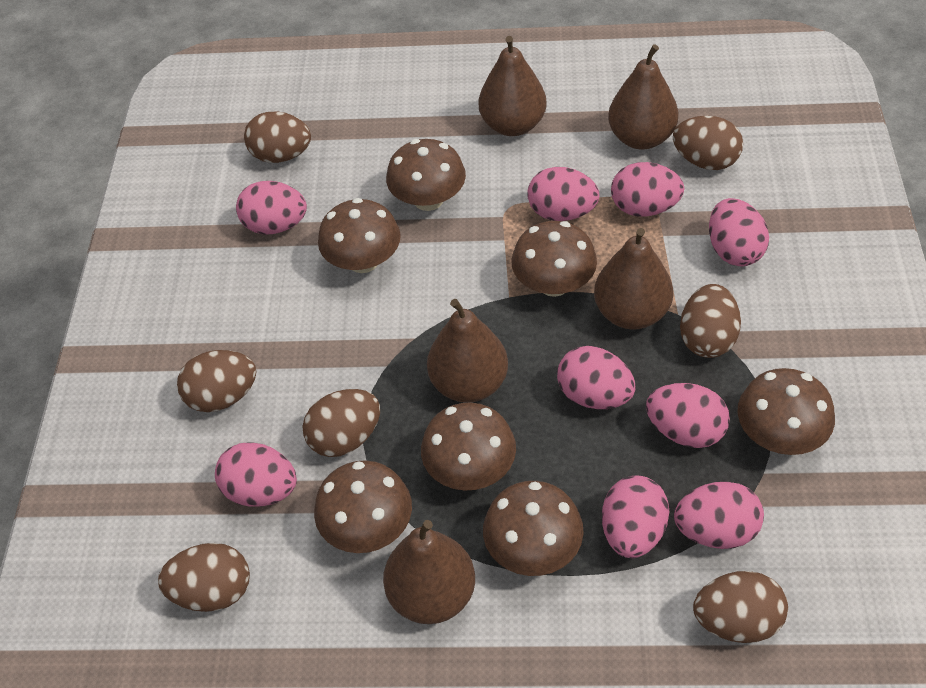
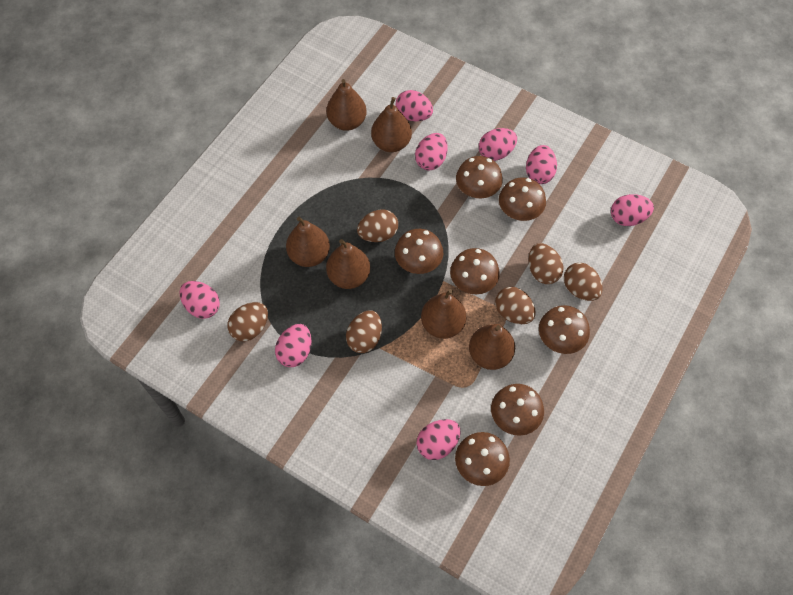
brown egg: 7 -> 6
brown pear: 5 -> 6
pink egg: 9 -> 8

